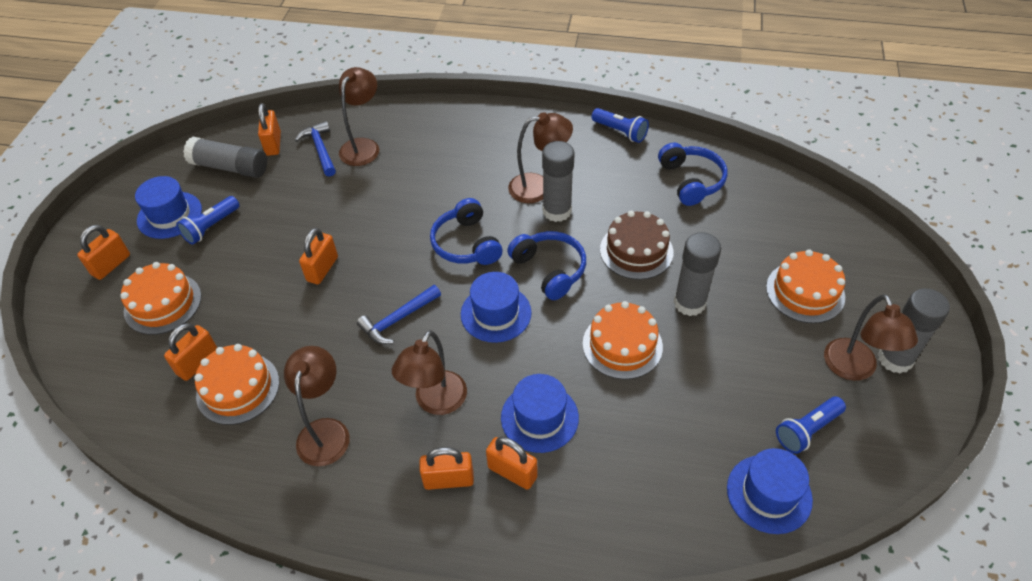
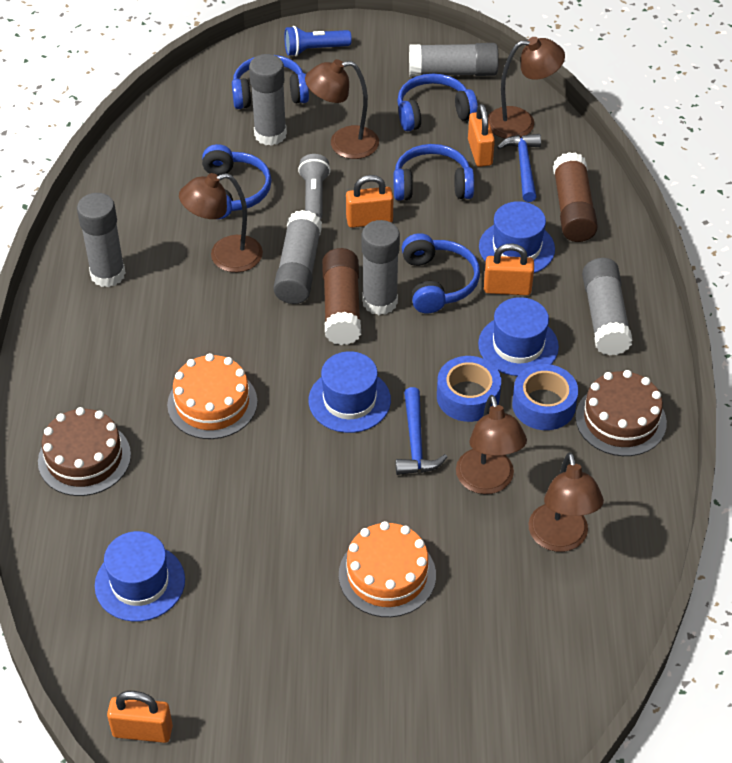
blue flashlight: 3 -> 1
blue headphones: 3 -> 5
blue tape: 0 -> 2
brown cake: 1 -> 2
brown glue stick: 0 -> 2
grey flashlight: 0 -> 1
grey glue stick: 4 -> 6
orange cake: 4 -> 2
orange padlock: 6 -> 4

